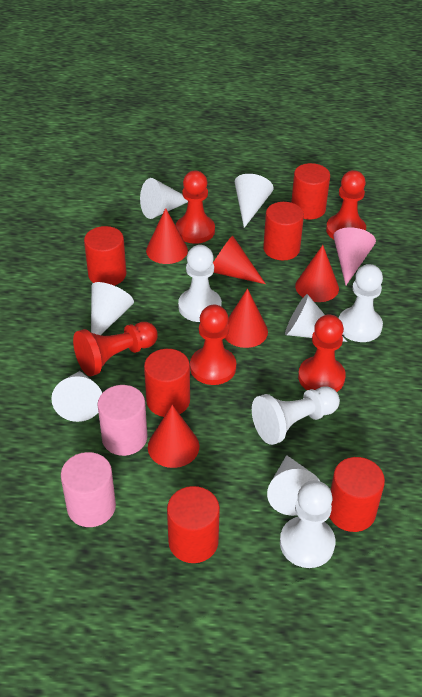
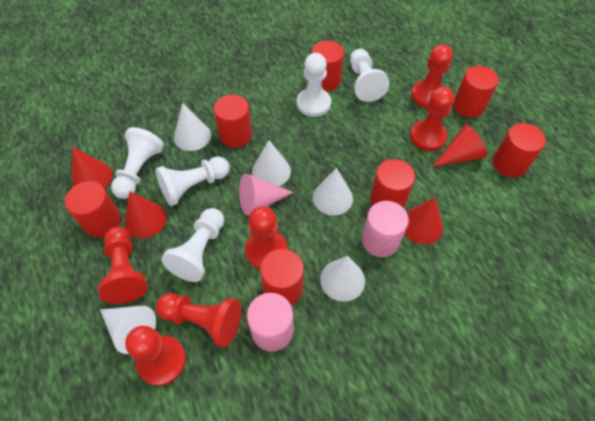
red cone: 5 -> 4
red cylinder: 6 -> 7
red pawn: 5 -> 6
white cone: 6 -> 5
white pawn: 4 -> 5

